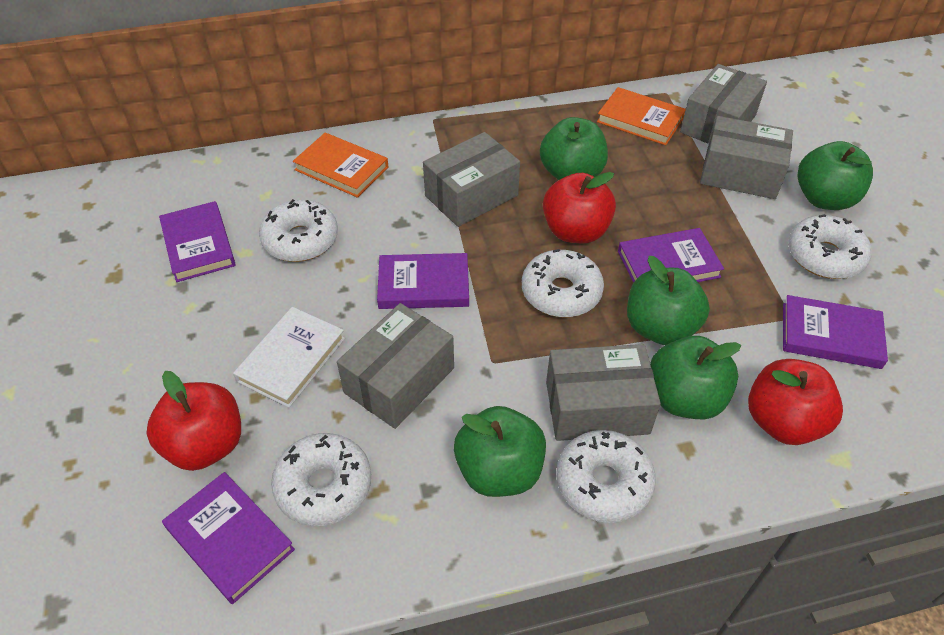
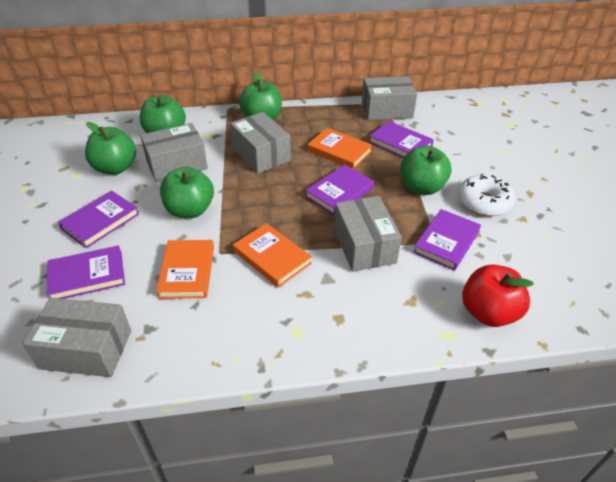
orange book: 2 -> 3
red apple: 3 -> 1
white book: 1 -> 0
white donut: 5 -> 1

